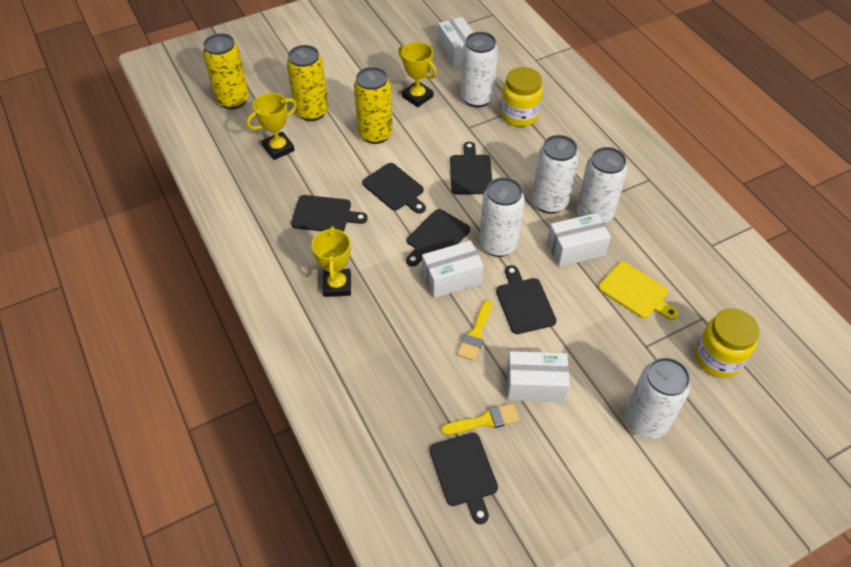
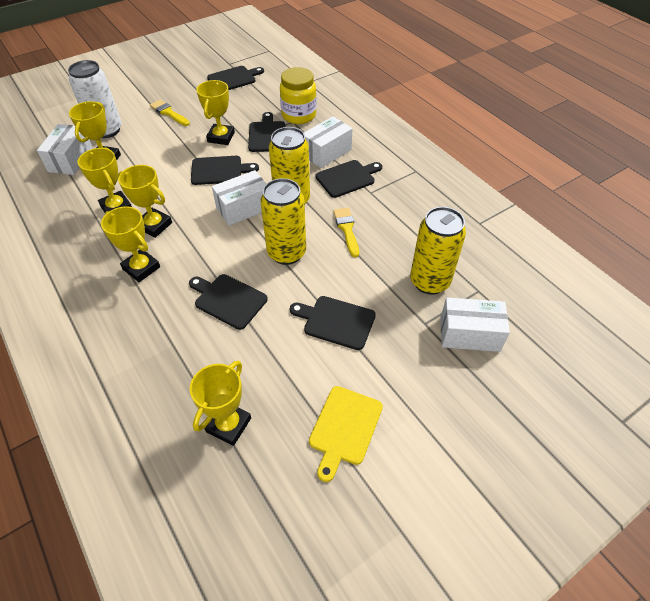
white can: 5 -> 1
yellow jar: 2 -> 1
yellow trophy: 3 -> 6

